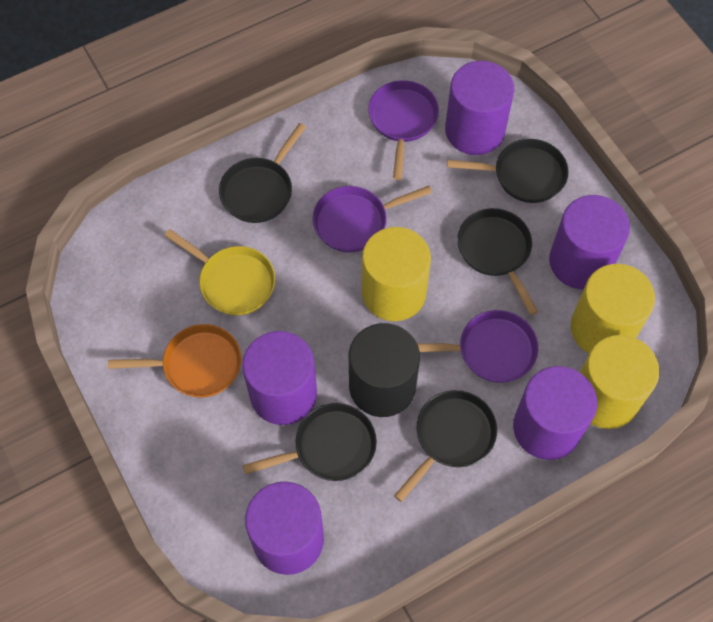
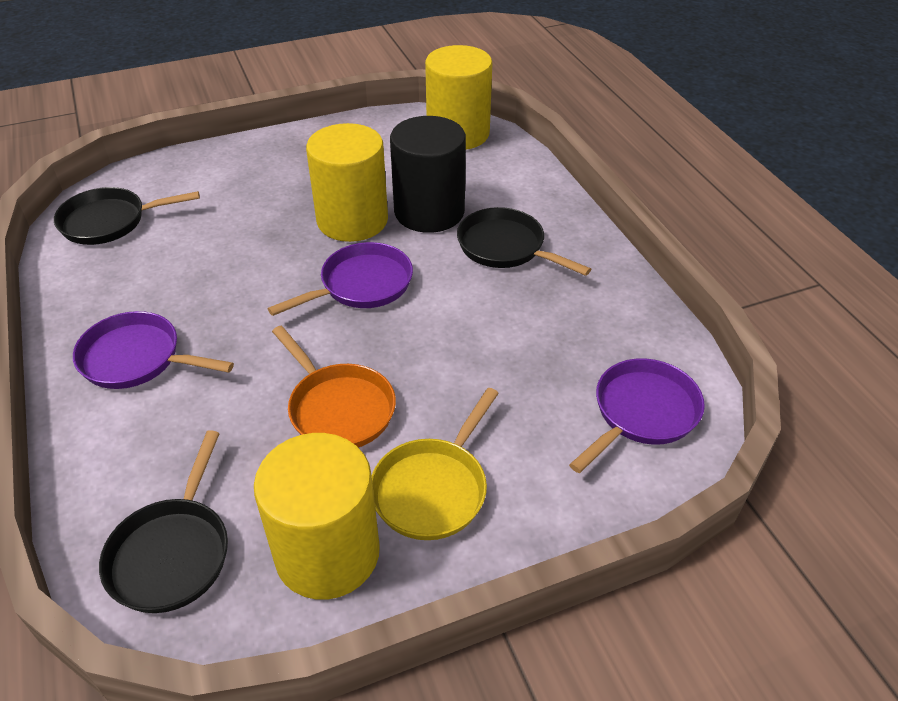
black pan: 5 -> 3
purple cylinder: 5 -> 0

